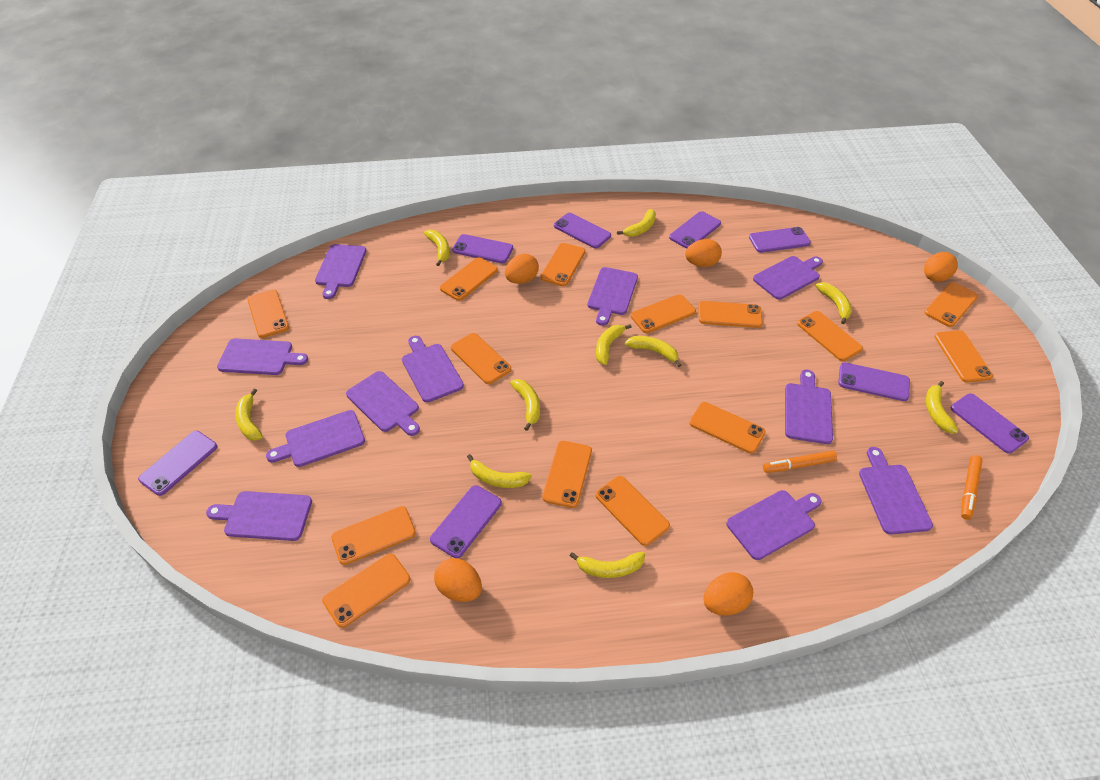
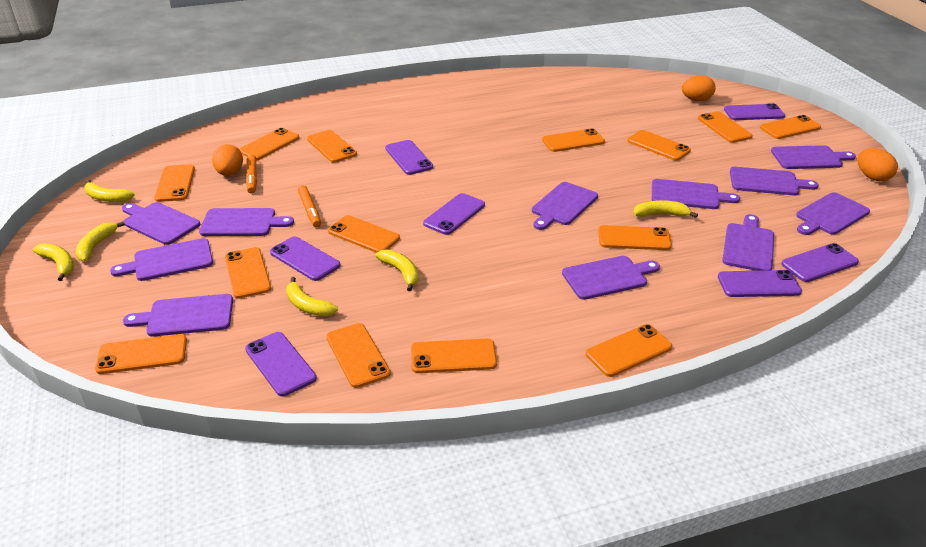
orange egg: 5 -> 3
purple phone: 8 -> 7
yellow banana: 10 -> 6

